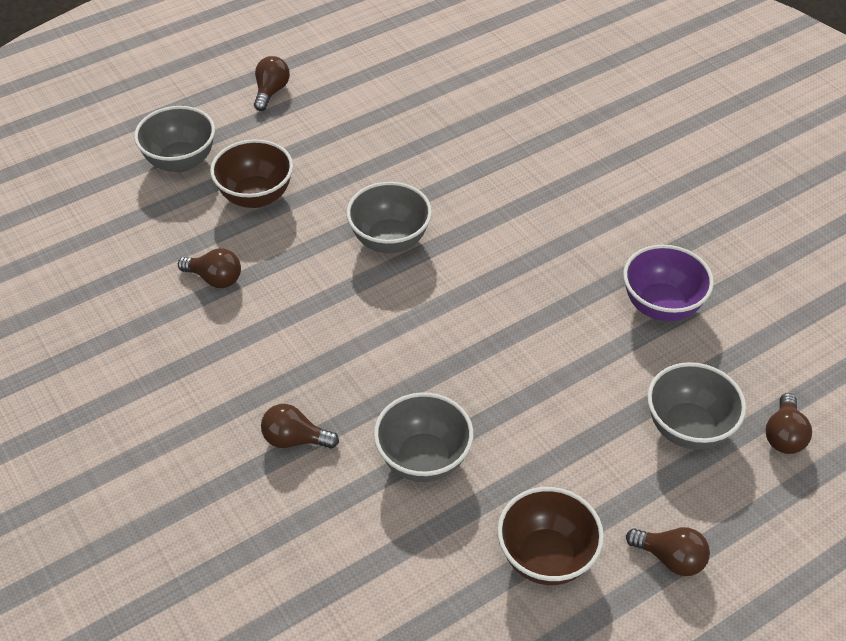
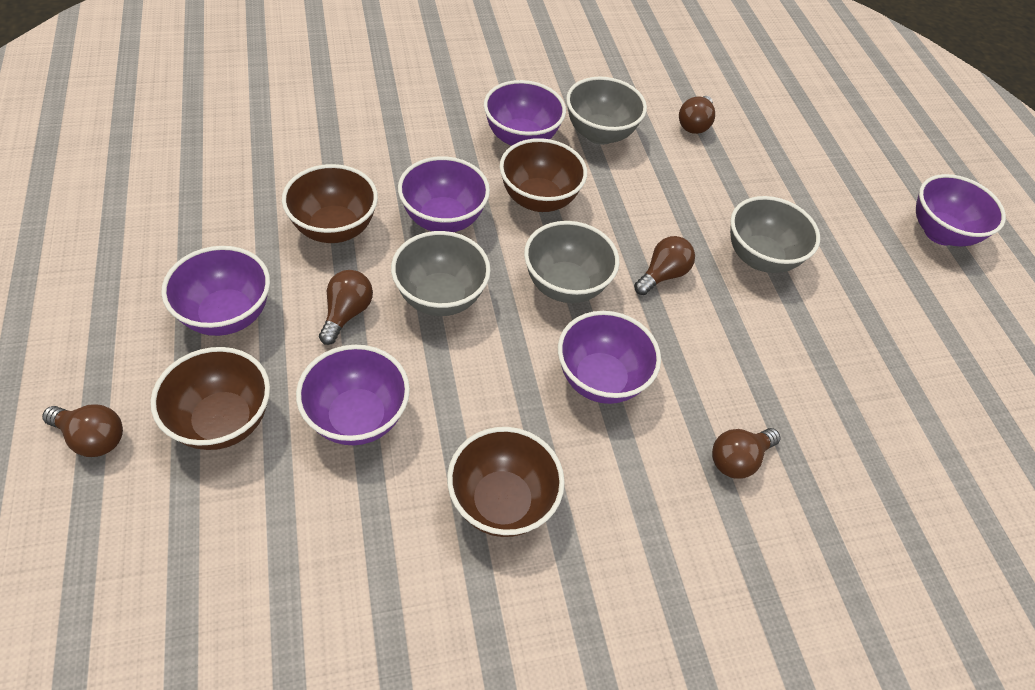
brown bowl: 2 -> 4
purple bowl: 1 -> 6

